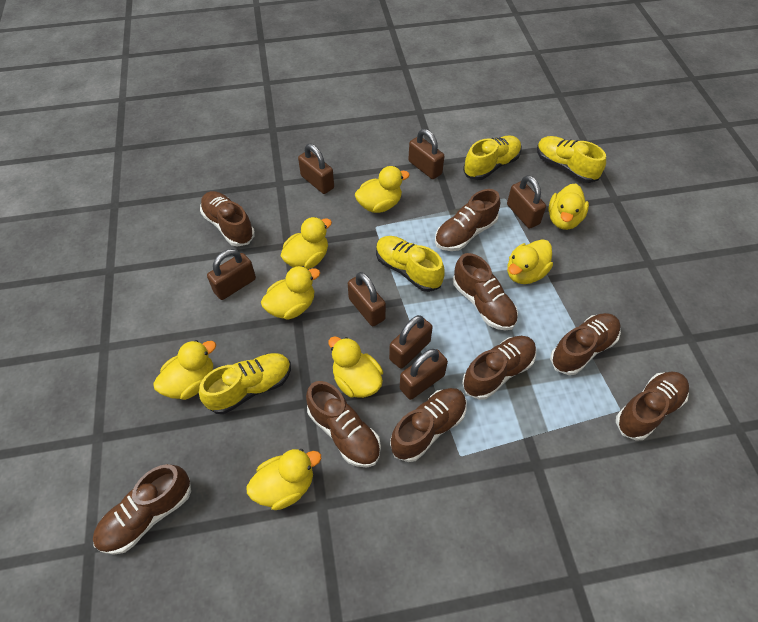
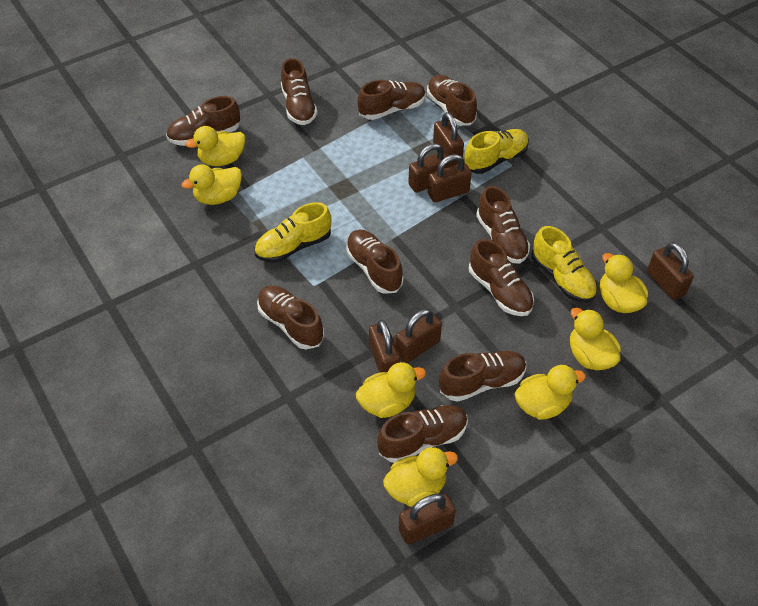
brown shoe: 9 -> 10
yellow duck: 8 -> 7
yellow shoe: 4 -> 3

